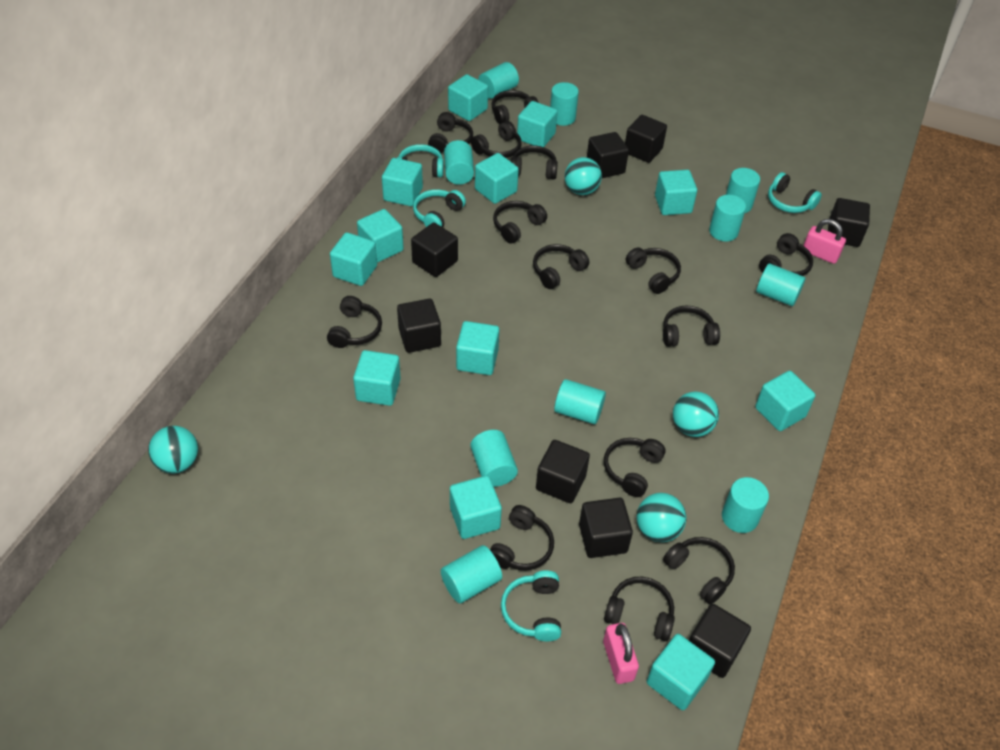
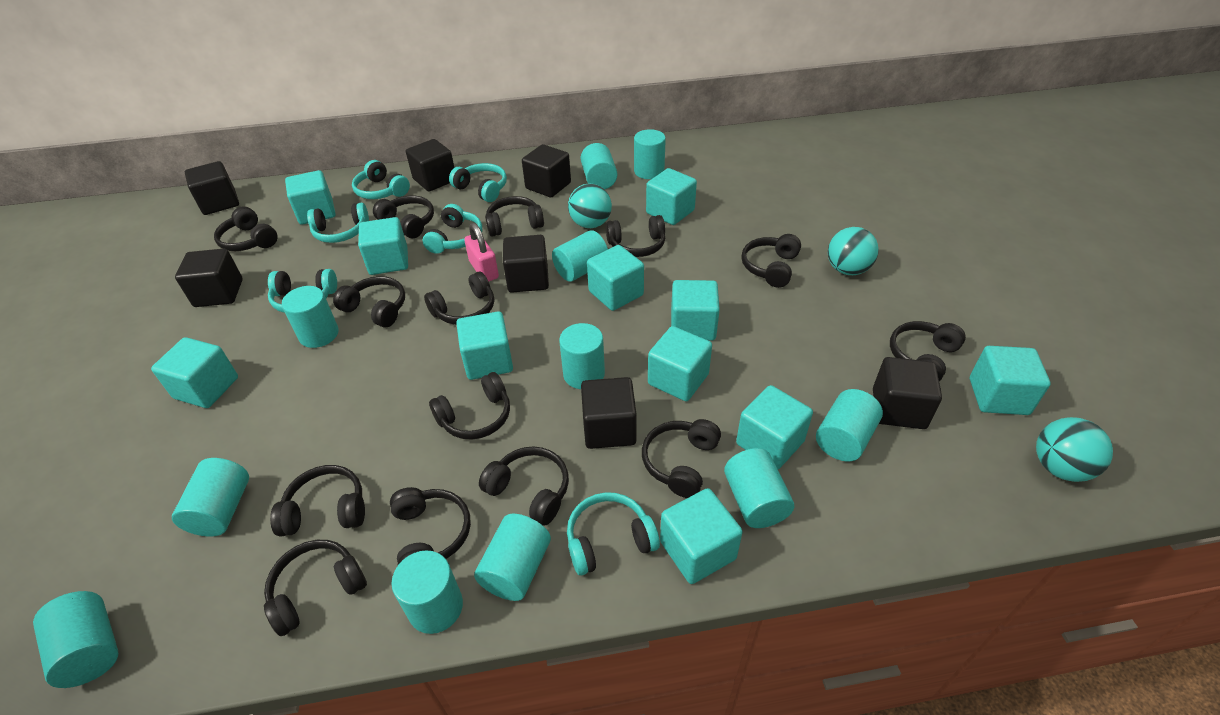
black cube: 8 -> 7
pink padlock: 2 -> 1
turquoise ball: 4 -> 3
turquoise cube: 12 -> 11
turquoise cylinder: 10 -> 11
turquoise headphones: 4 -> 6

